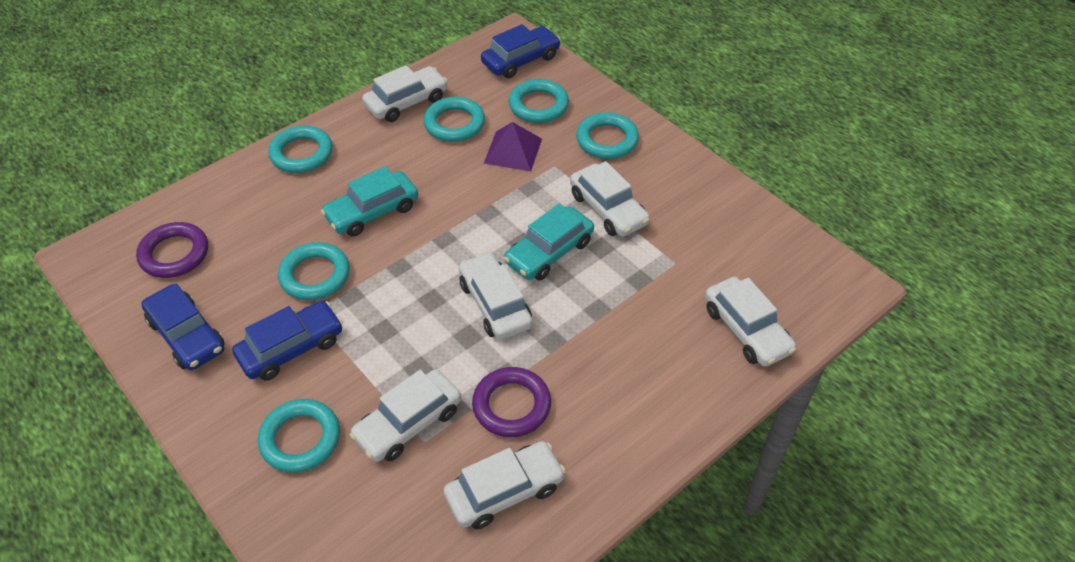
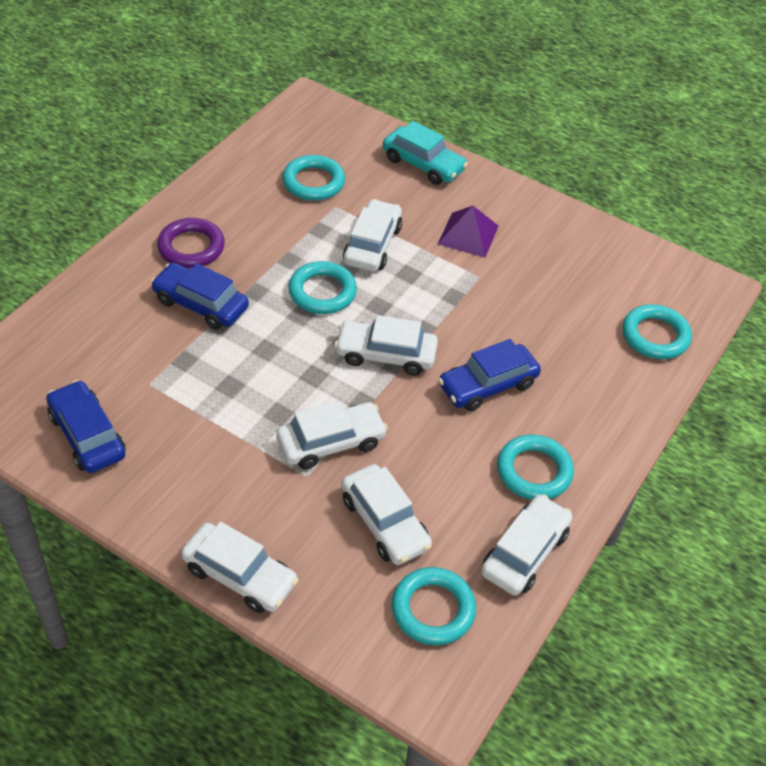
purple ring: 2 -> 1
turquoise car: 2 -> 1
turquoise ring: 6 -> 5

